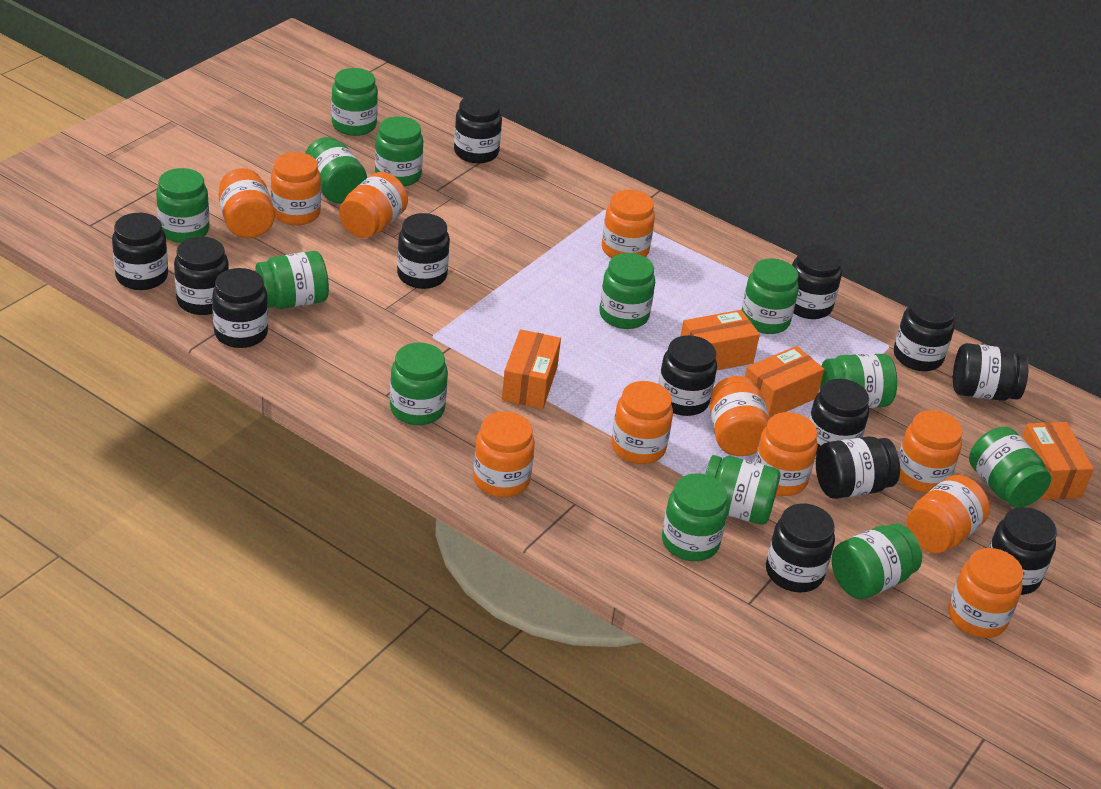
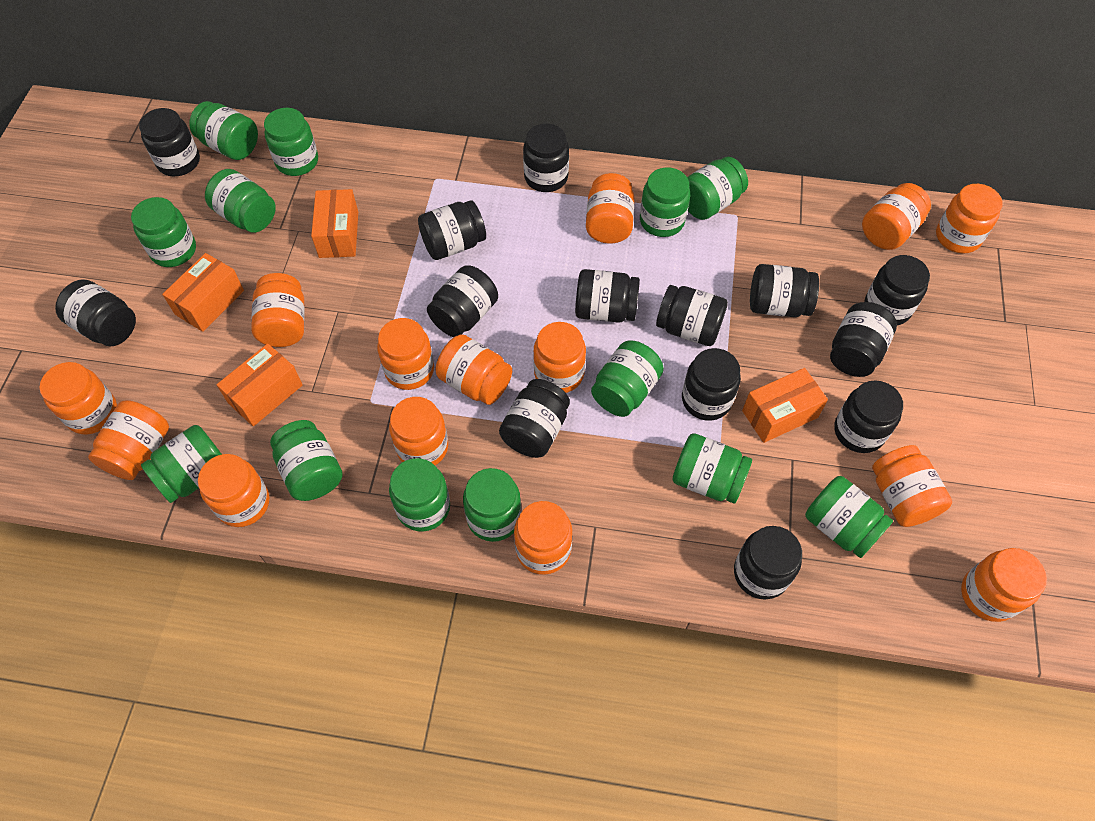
black jar: 13 -> 14
orange jar: 11 -> 14

